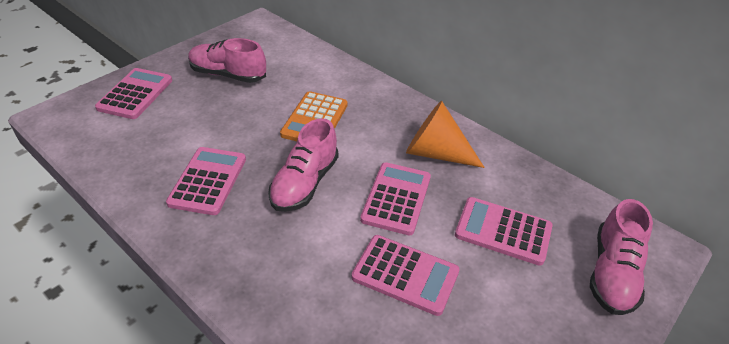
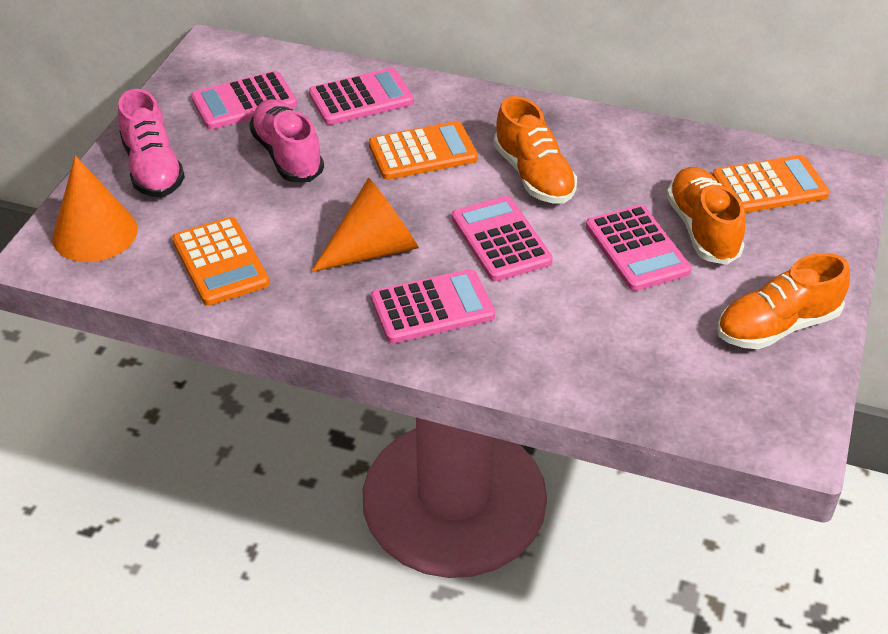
orange calculator: 1 -> 3
orange cone: 1 -> 2
orange shoe: 0 -> 3
pink shoe: 3 -> 2

